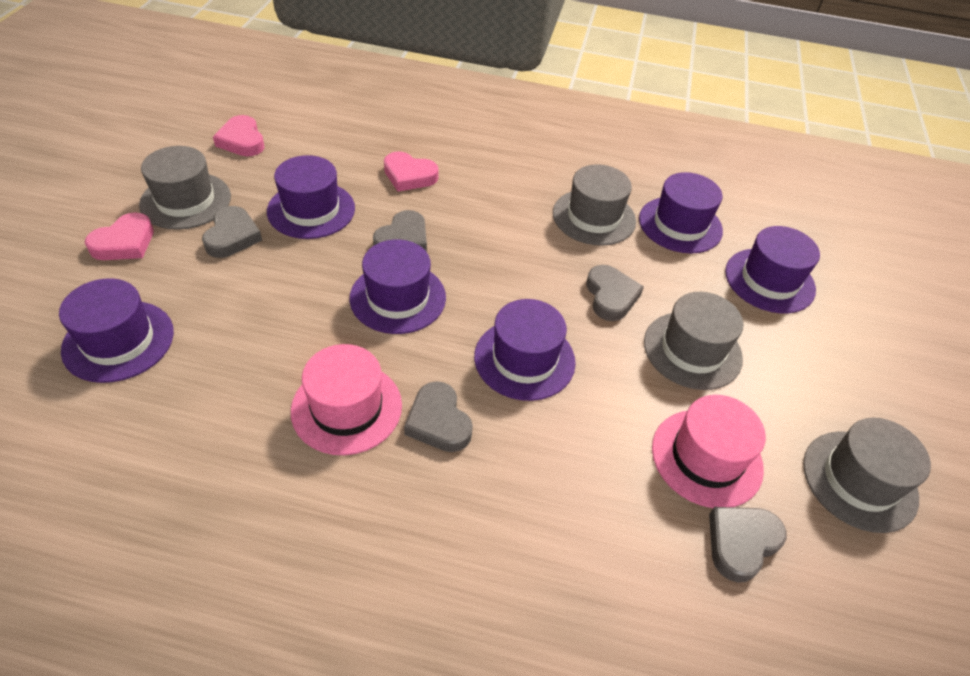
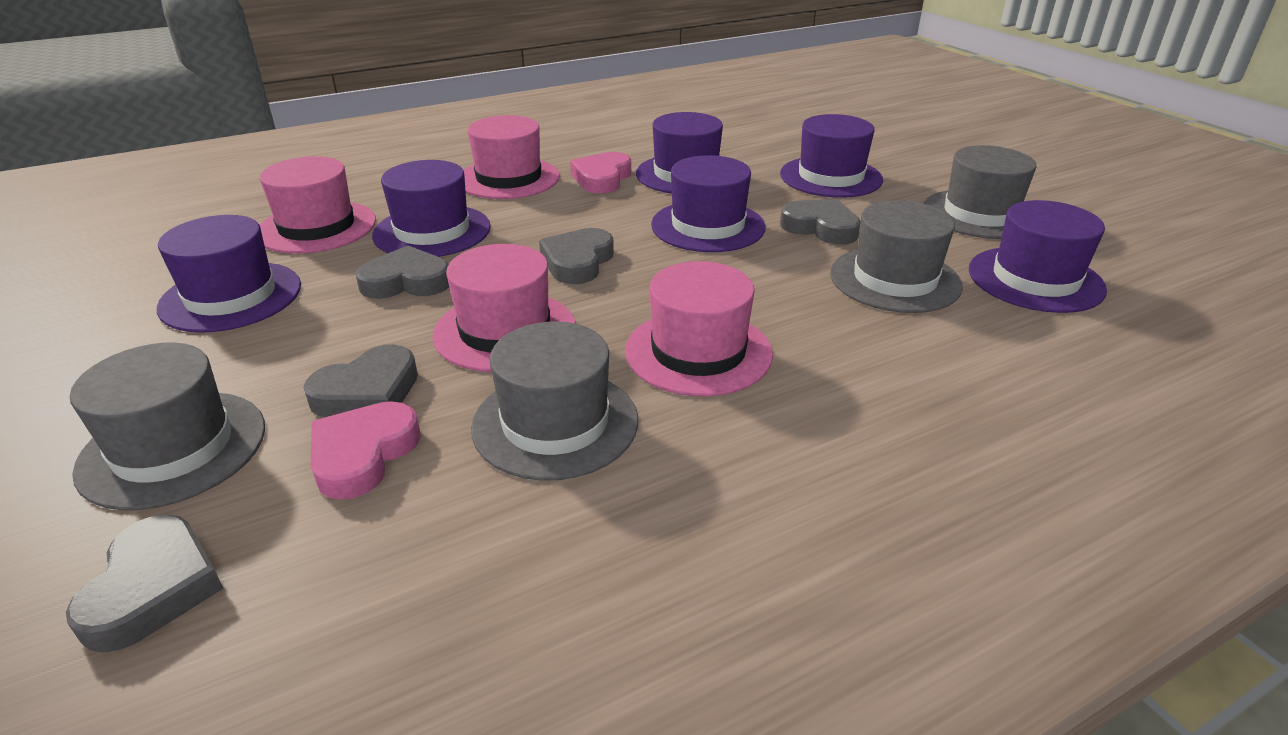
pink hat: 2 -> 4
pink heart: 3 -> 2

